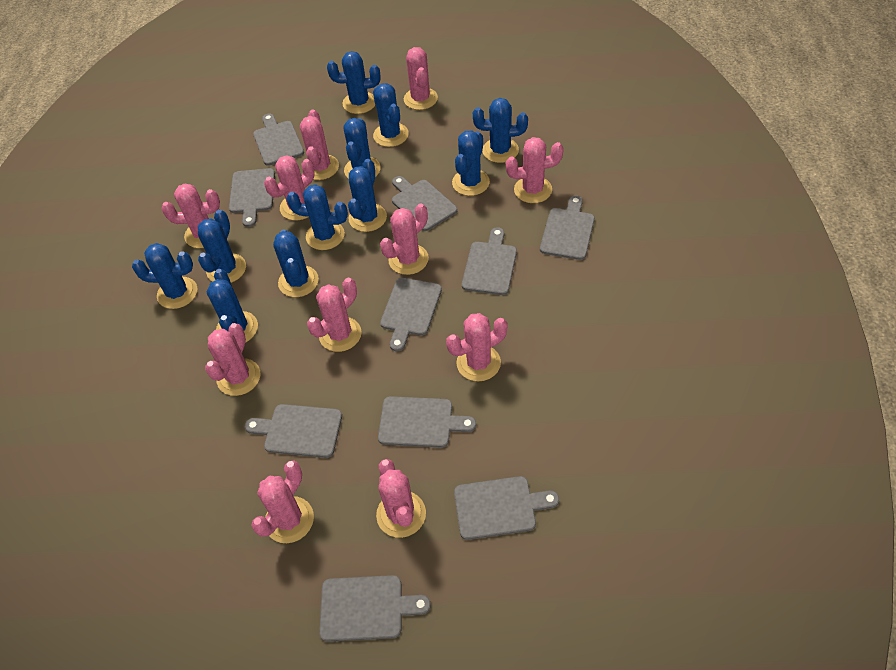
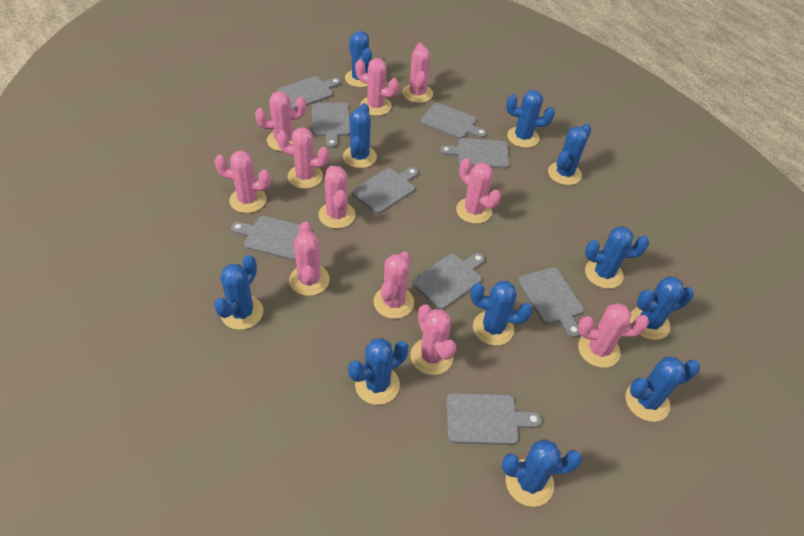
grey cutting board: 10 -> 9

